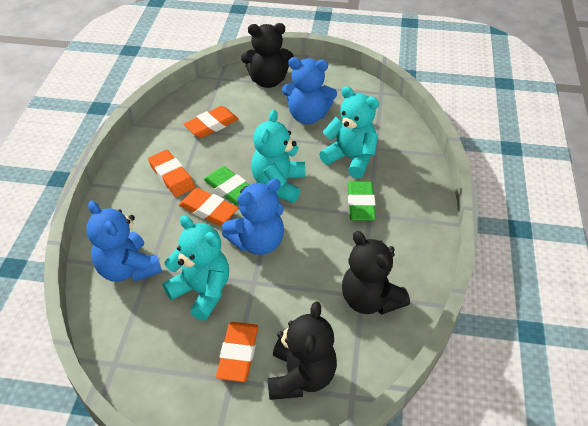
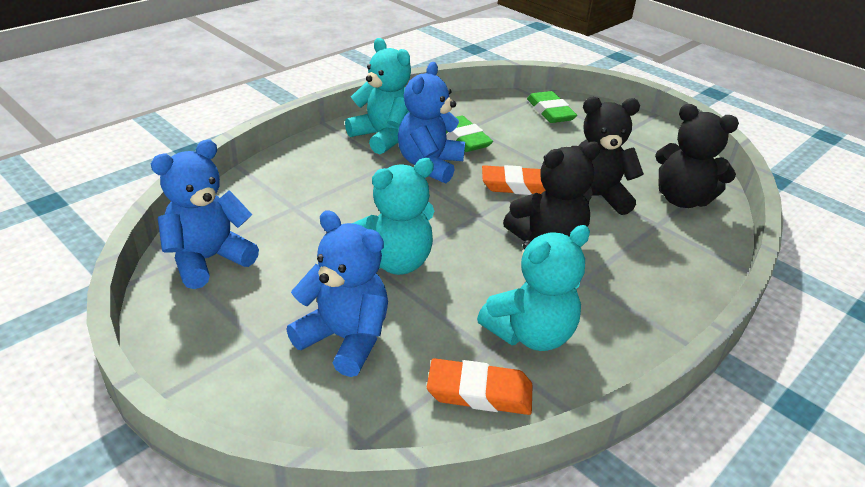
orange eraser: 4 -> 2

